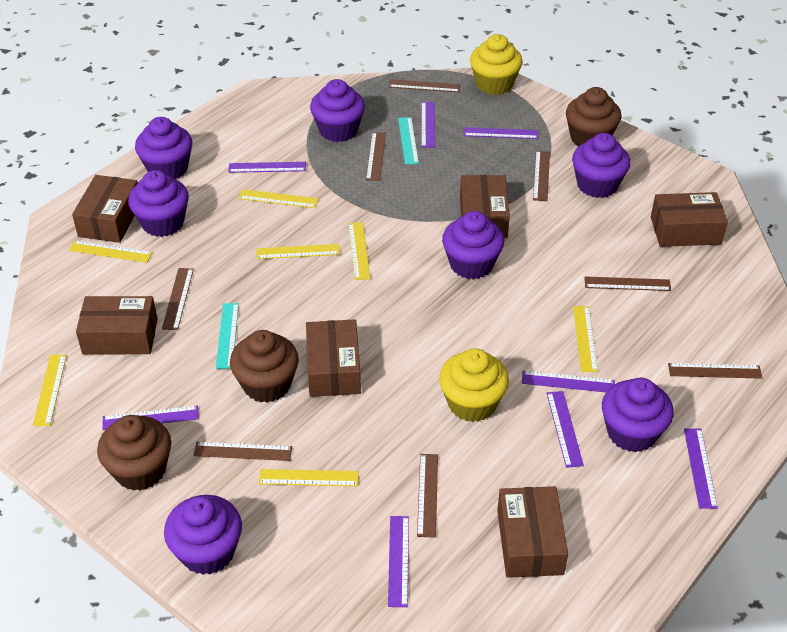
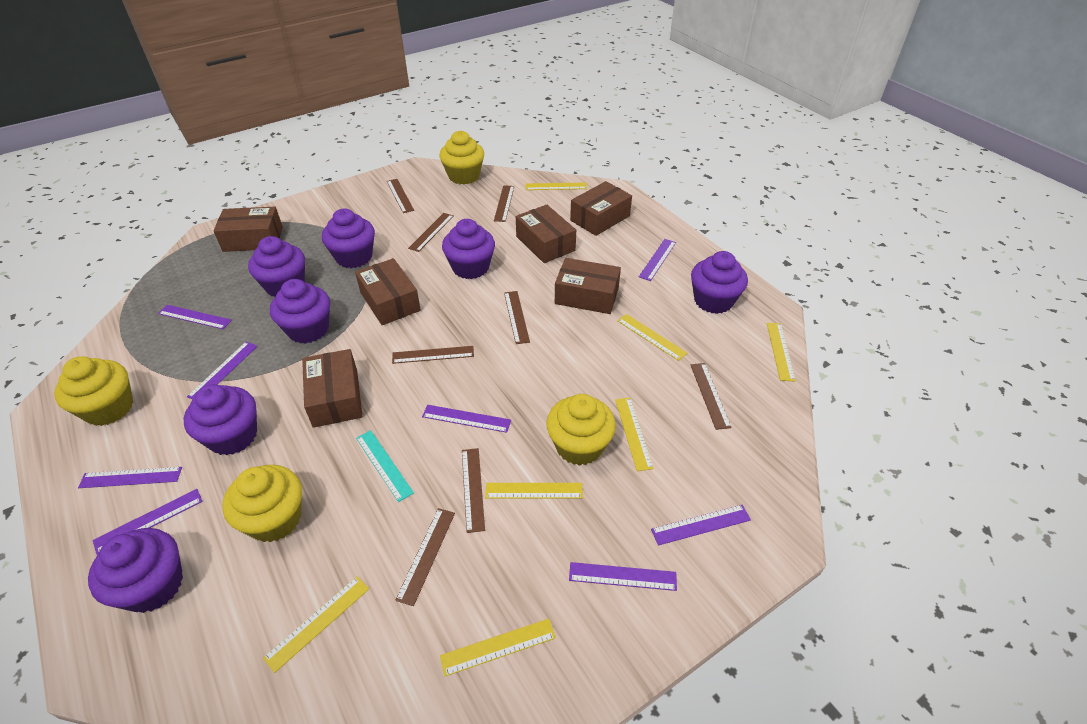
brown cupcake: 3 -> 0
turquoise ruler: 2 -> 1
yellow cupcake: 2 -> 4

